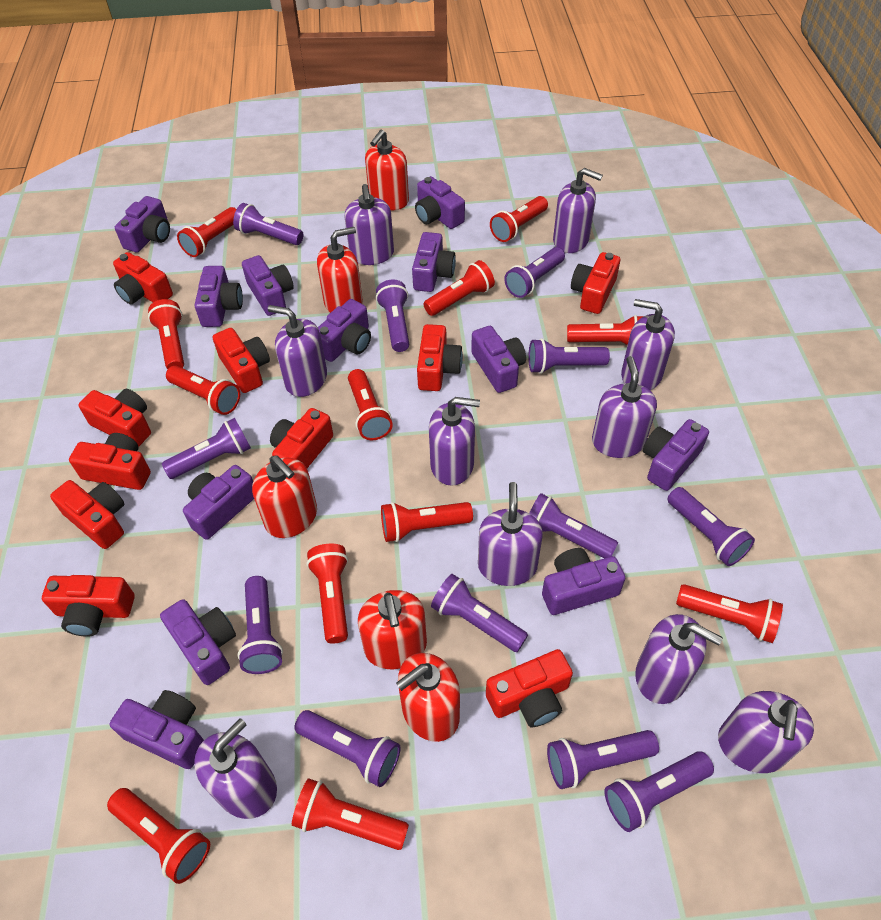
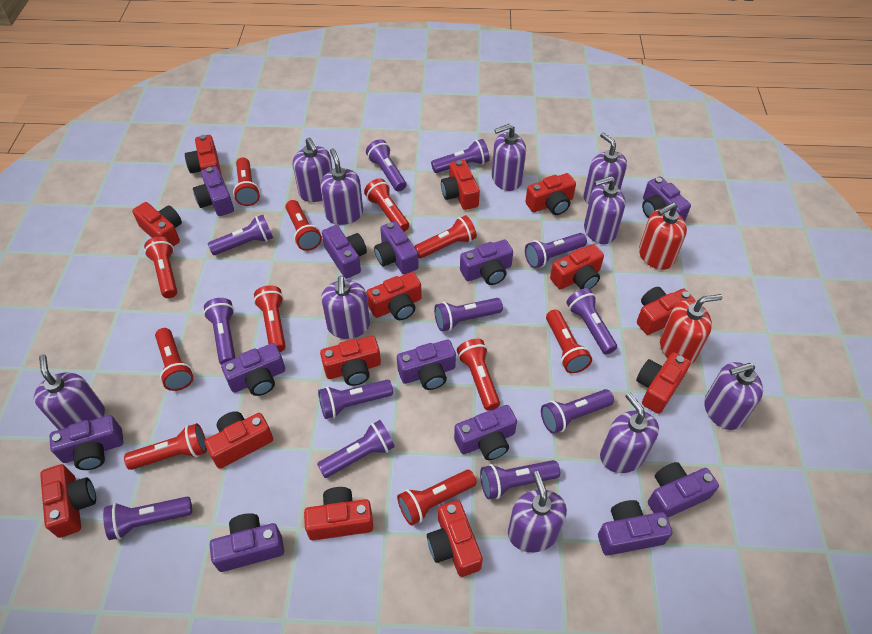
red camera: 10 -> 13
red flashlight: 12 -> 11
red soap dispenser: 5 -> 2

